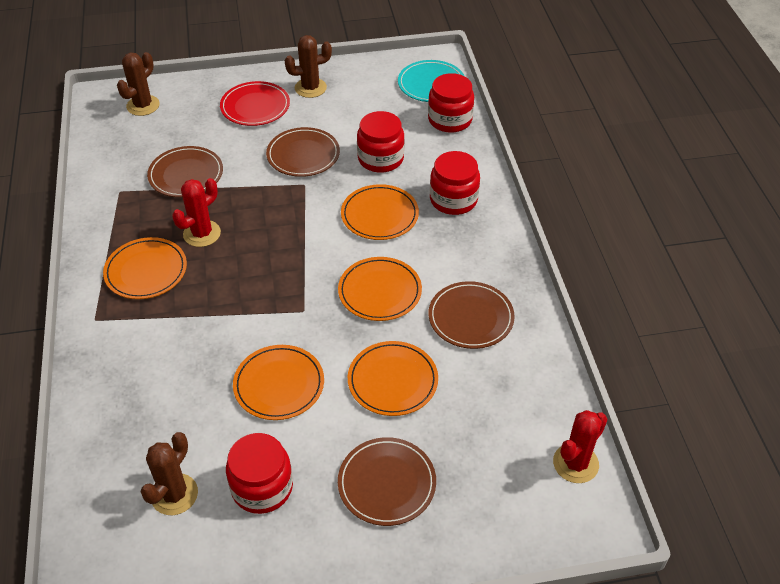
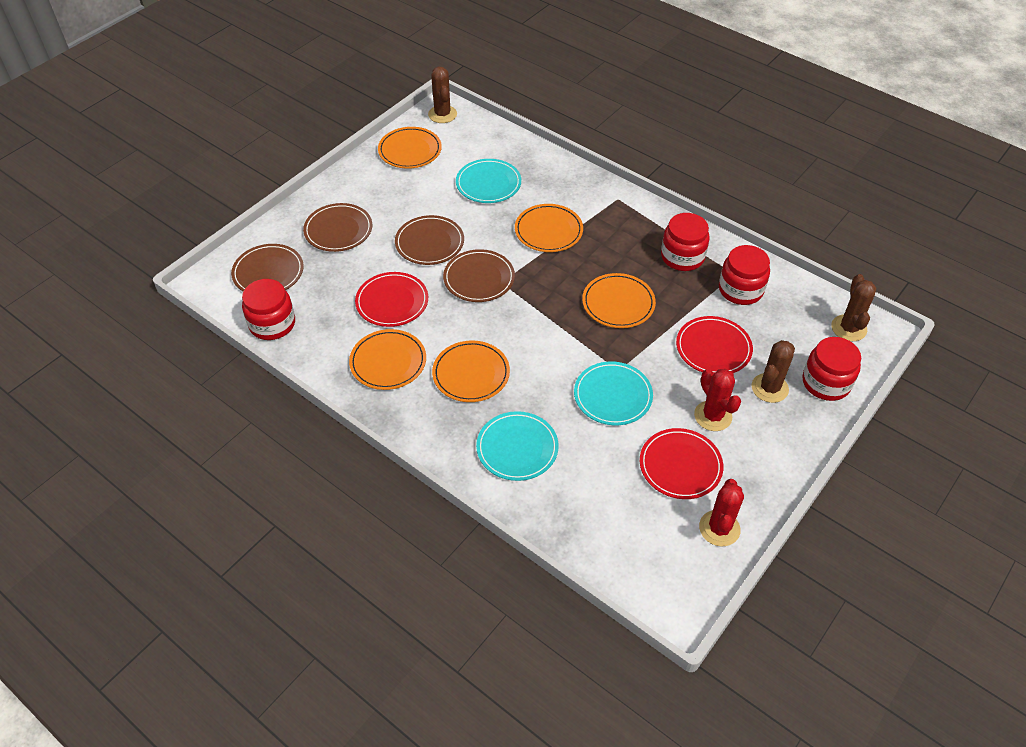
red plate: 1 -> 3
turquoise plate: 1 -> 3

